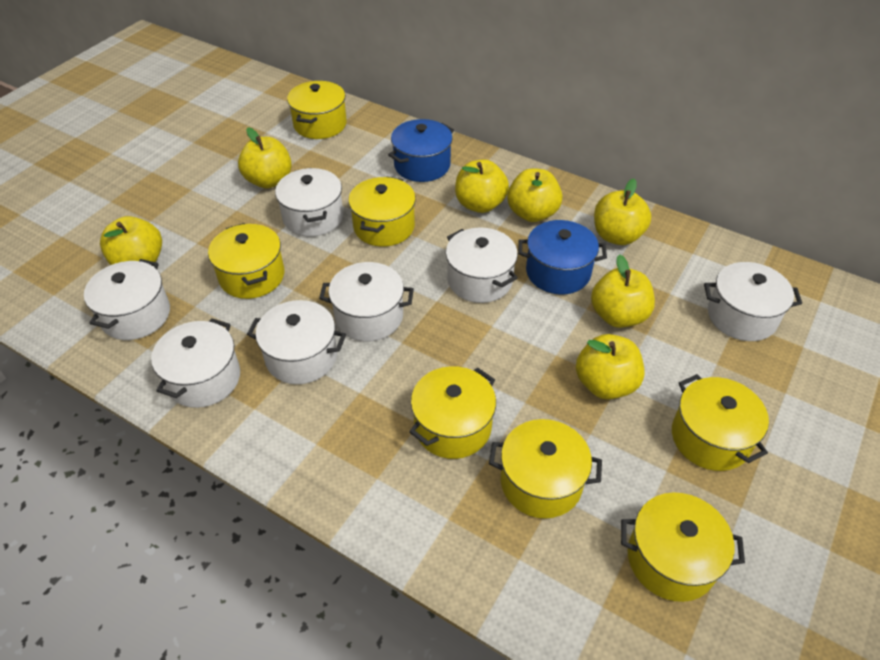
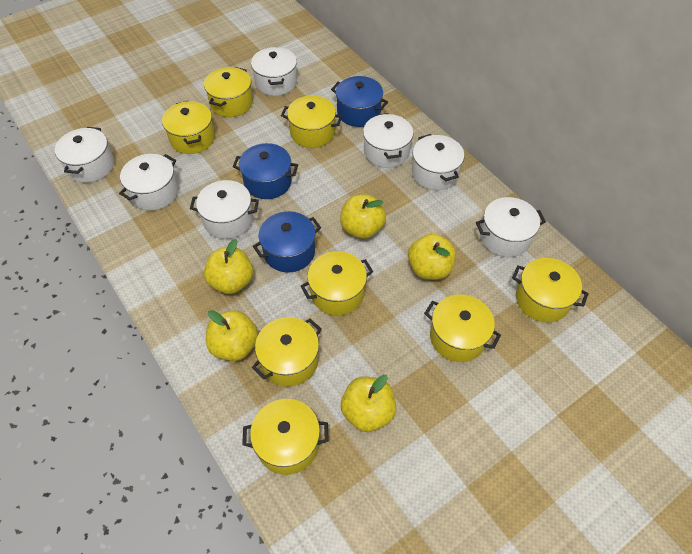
blue pot: 2 -> 3
yellow apple: 7 -> 5
yellow pot: 7 -> 8

